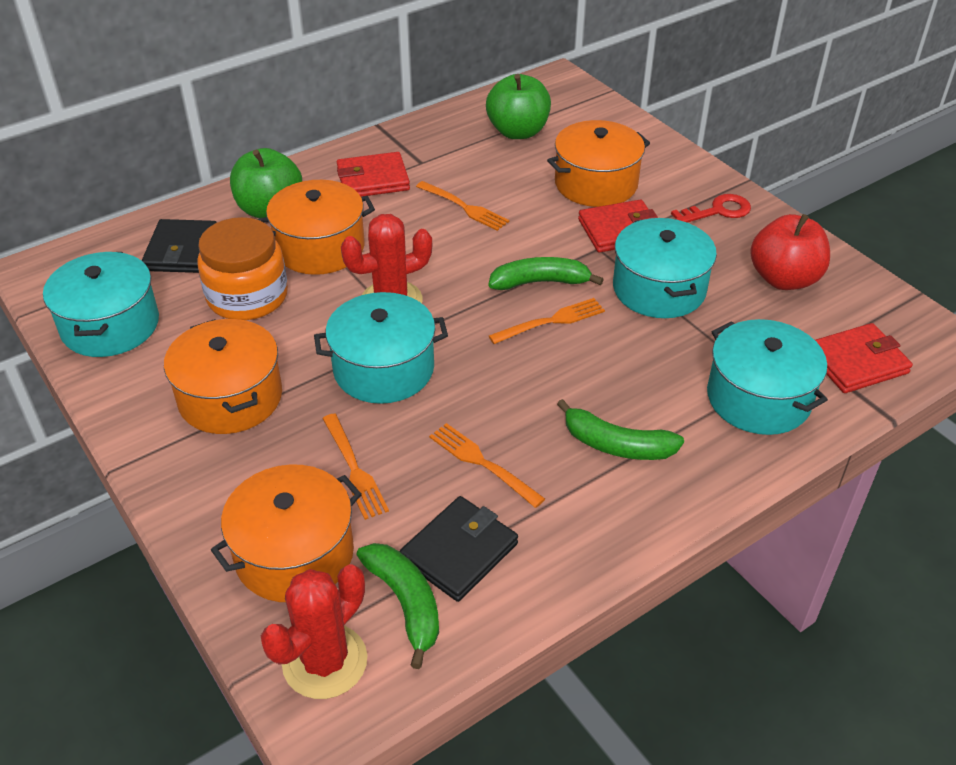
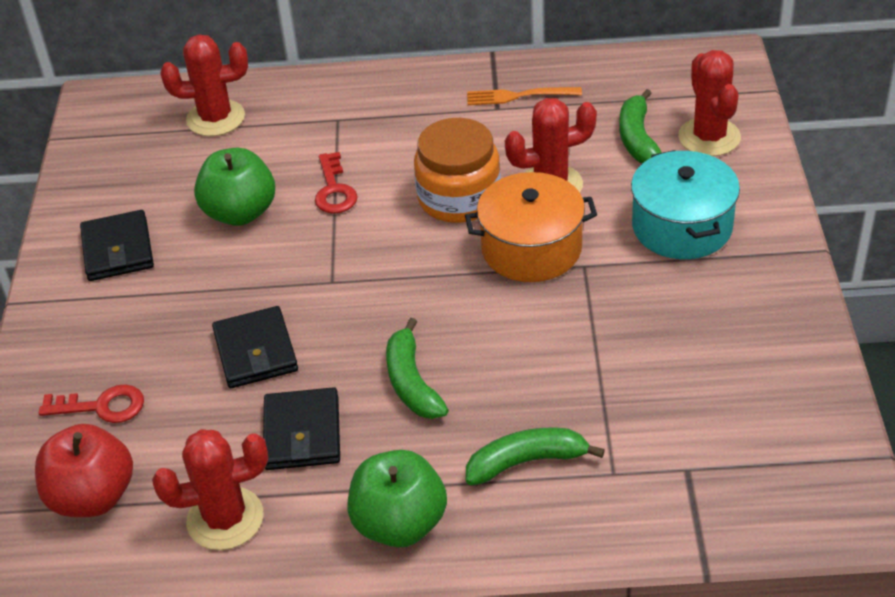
black wallet: 2 -> 3
orange fork: 4 -> 1
orange pot: 4 -> 1
red cactus: 2 -> 4
red key: 1 -> 2
red wallet: 3 -> 0
turquoise pot: 4 -> 1

